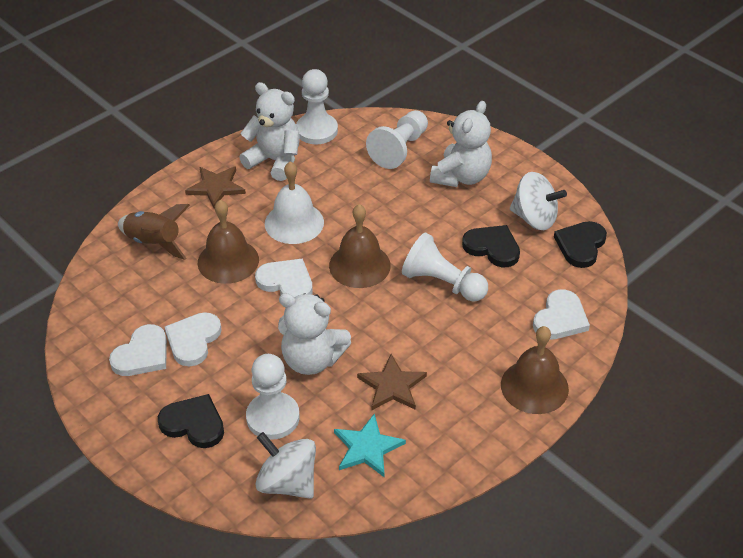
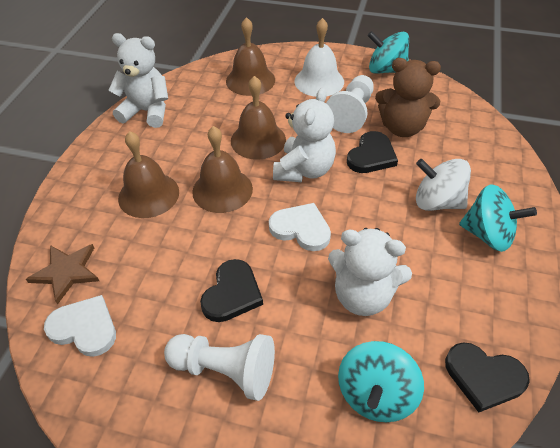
brown bell: 3 -> 4
brown rocket: 1 -> 0
brown star: 2 -> 1
brown teddy bear: 0 -> 1
turquoise spinning top: 0 -> 3
turquoise star: 1 -> 0
white heart: 4 -> 2
white pawn: 4 -> 2
white spinning top: 2 -> 1

